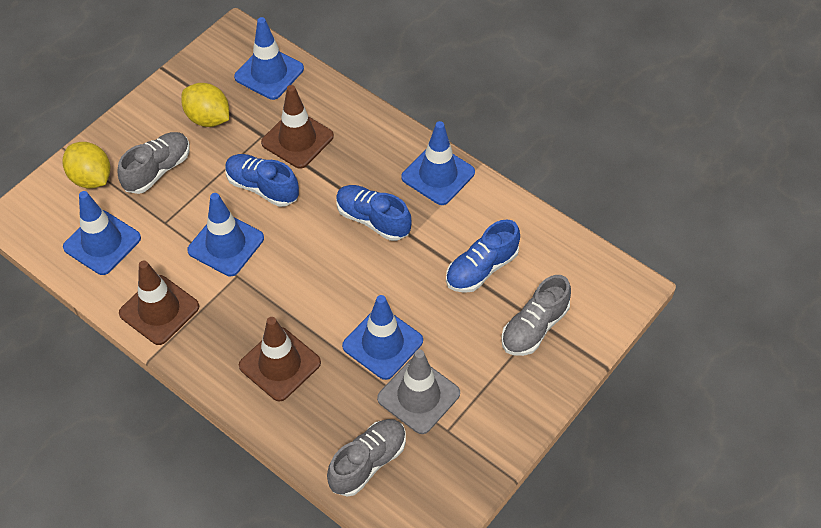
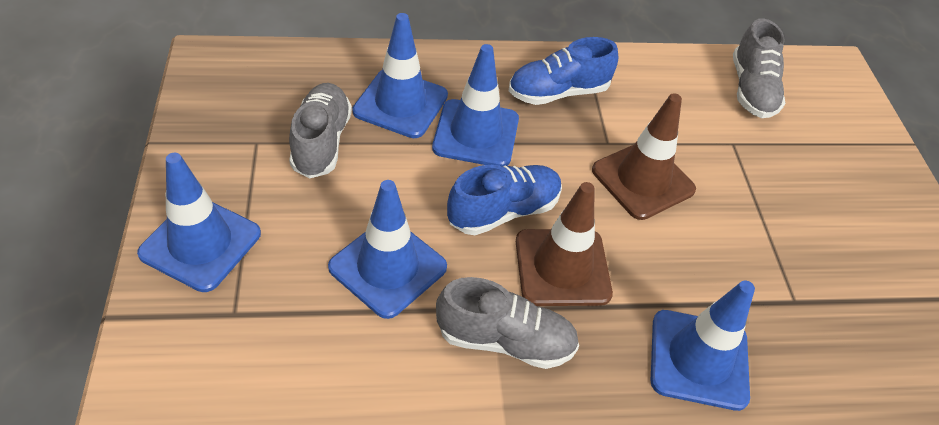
blue shoe: 3 -> 2
brown traffic cone: 3 -> 2
grey traffic cone: 1 -> 0
yellow lemon: 2 -> 0

